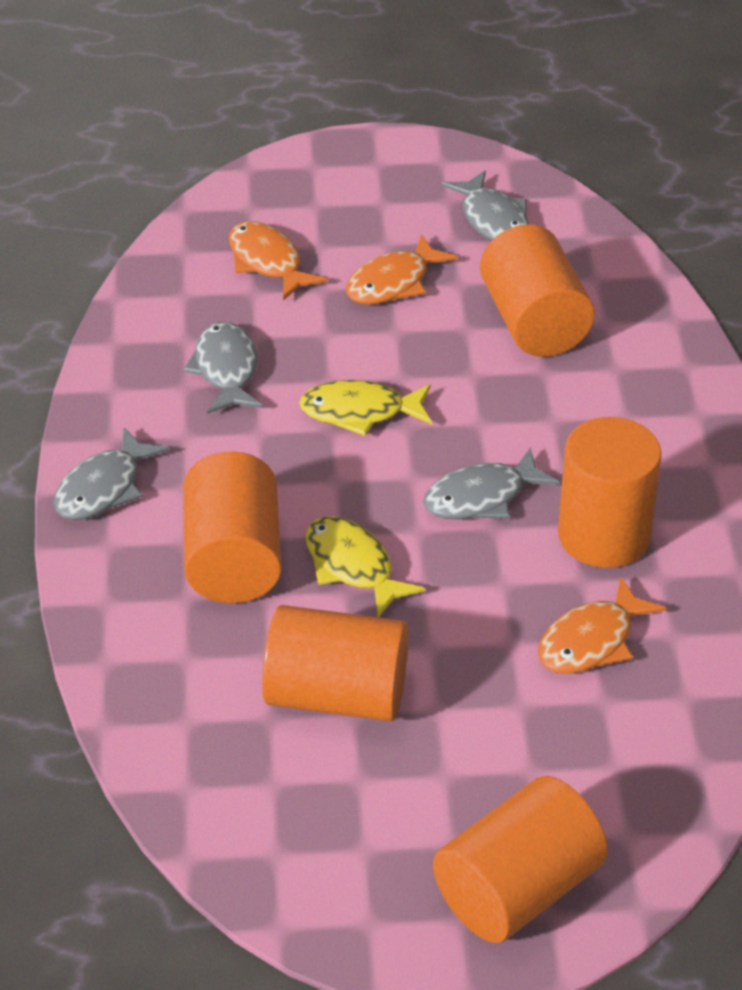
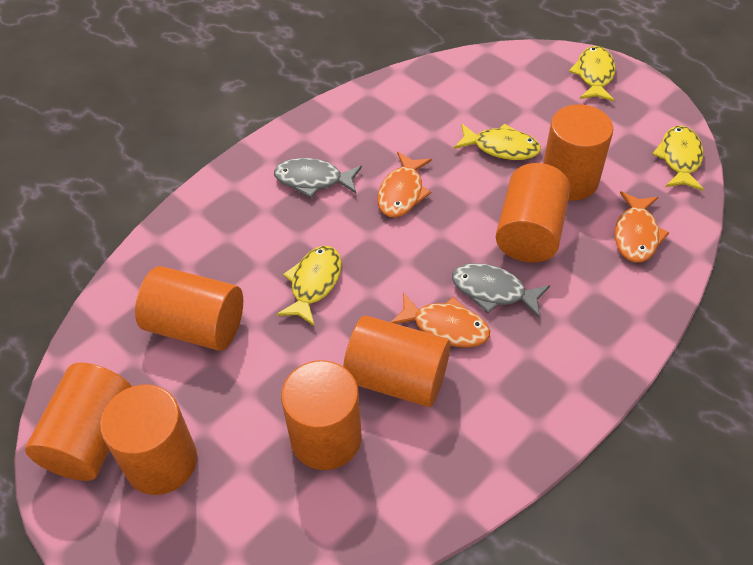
grey fish: 4 -> 2
orange cylinder: 5 -> 7
yellow fish: 2 -> 4

